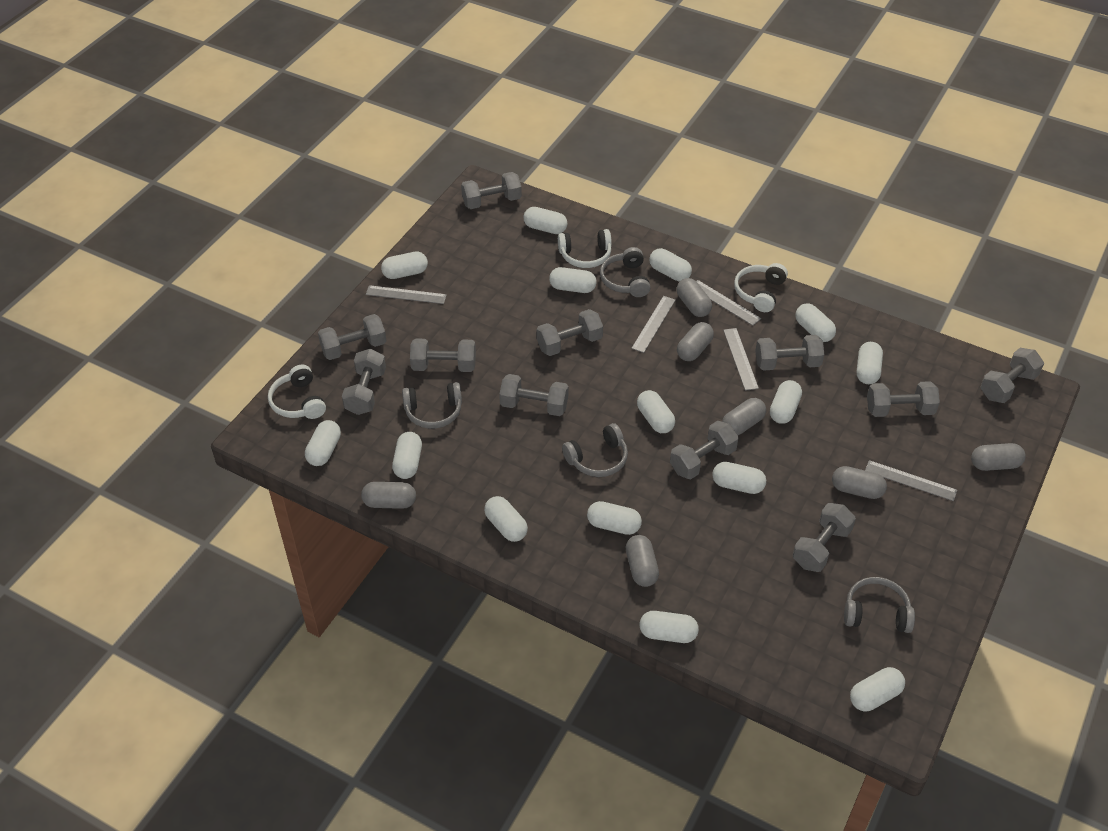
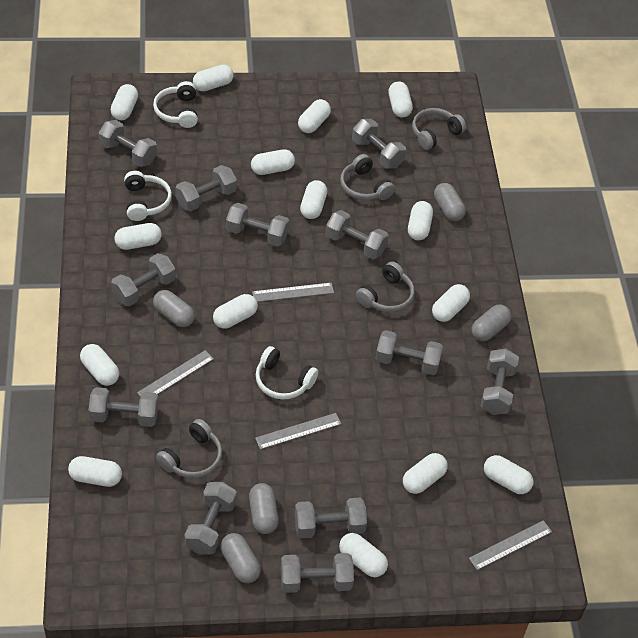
grey capsule: 7 -> 5
grey dumbbell: 11 -> 12
grey ruler: 5 -> 4

